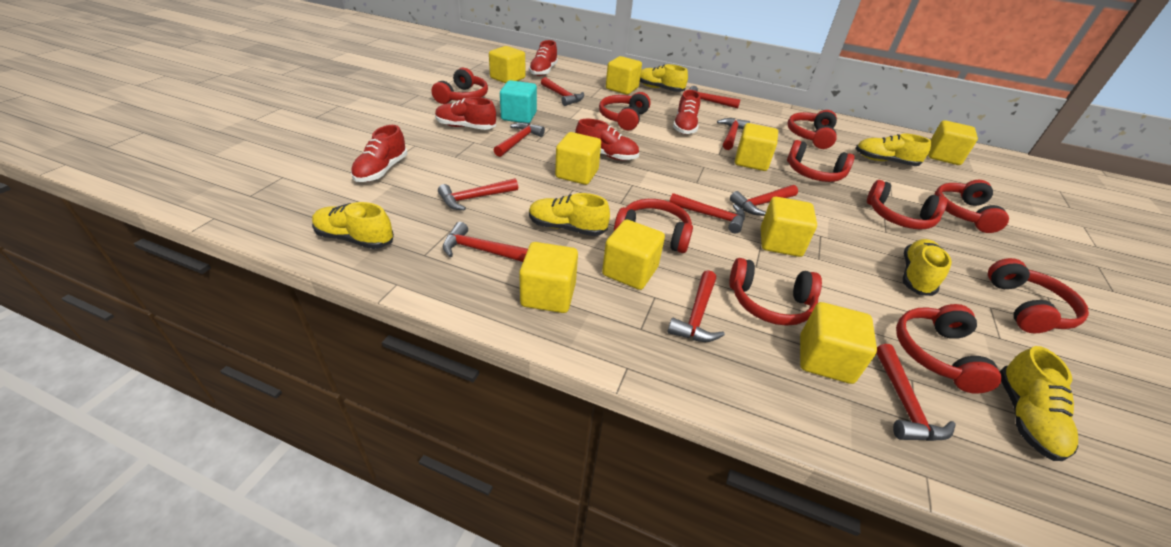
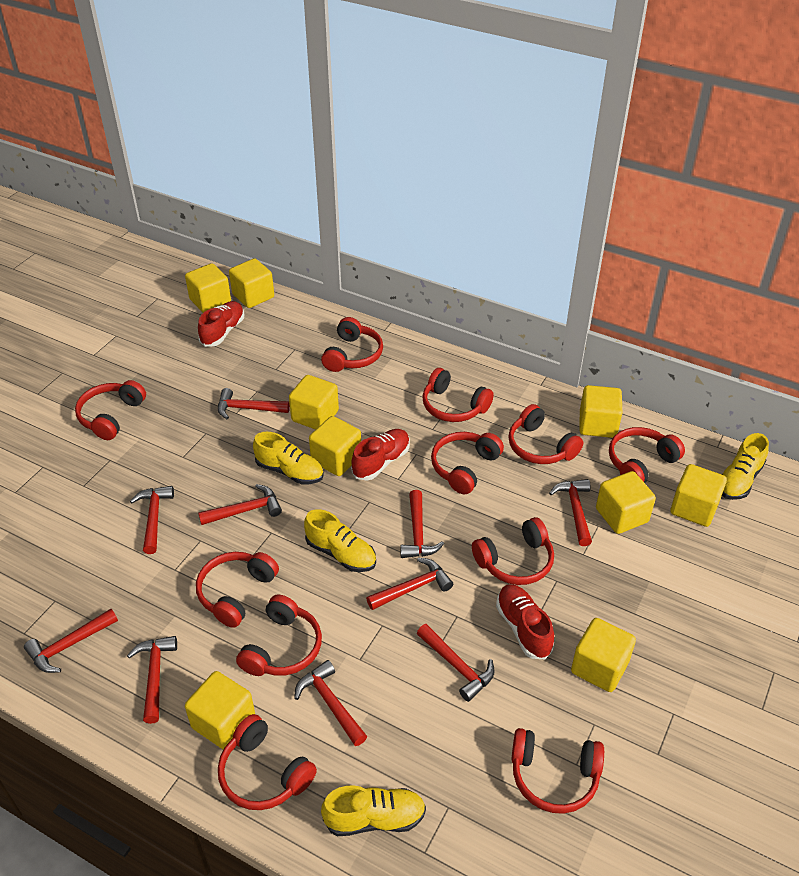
red headphones: 10 -> 11
red shoe: 5 -> 3
turquoise cube: 1 -> 0
yellow shoe: 6 -> 4

